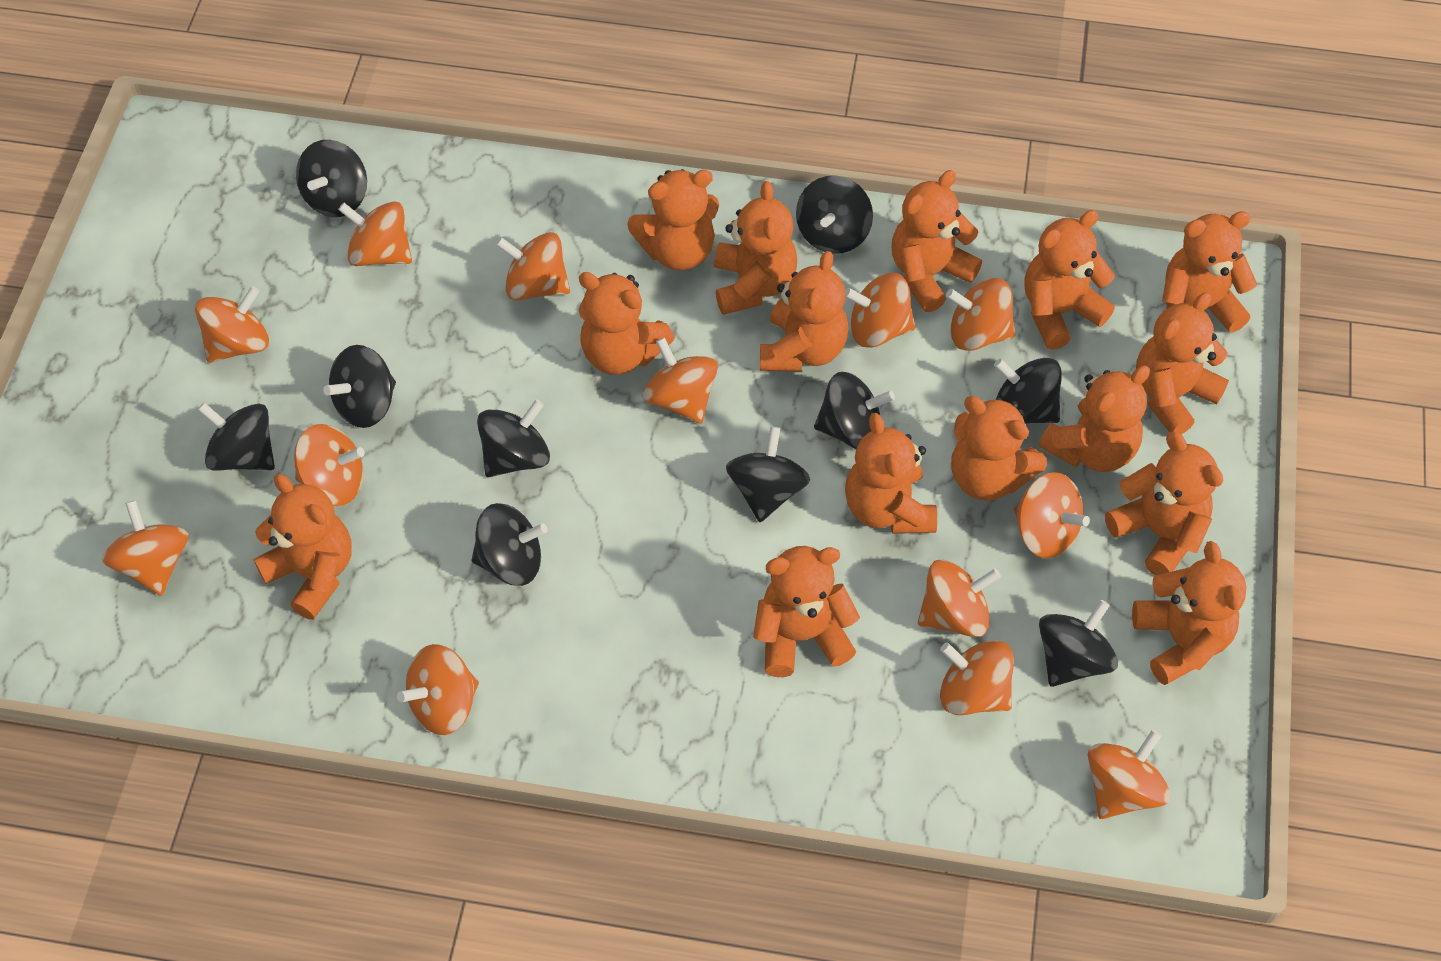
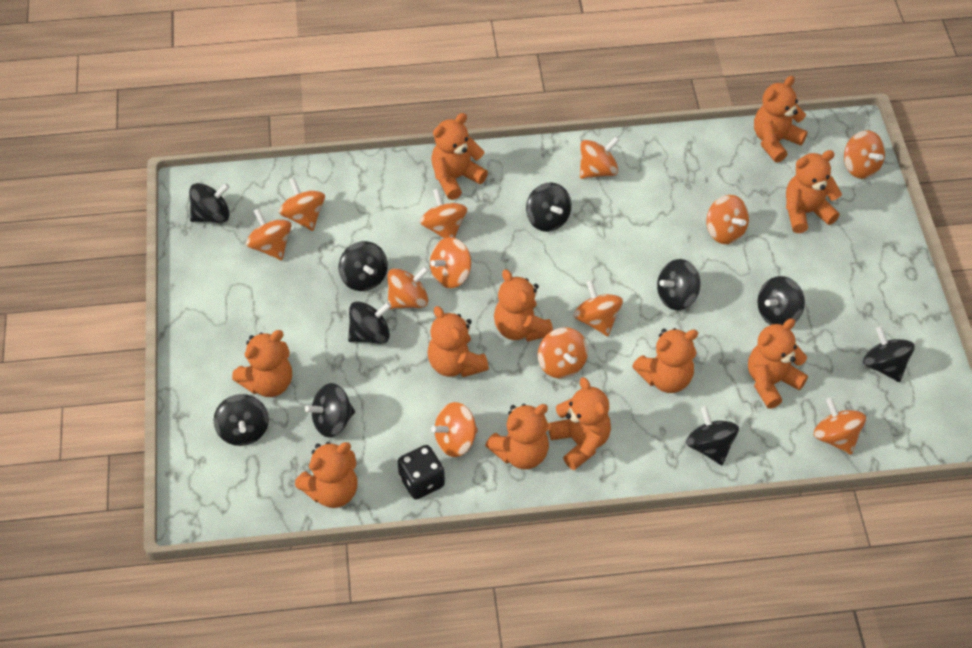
black dice: 0 -> 1
orange spinning top: 13 -> 12
orange teddy bear: 15 -> 11

